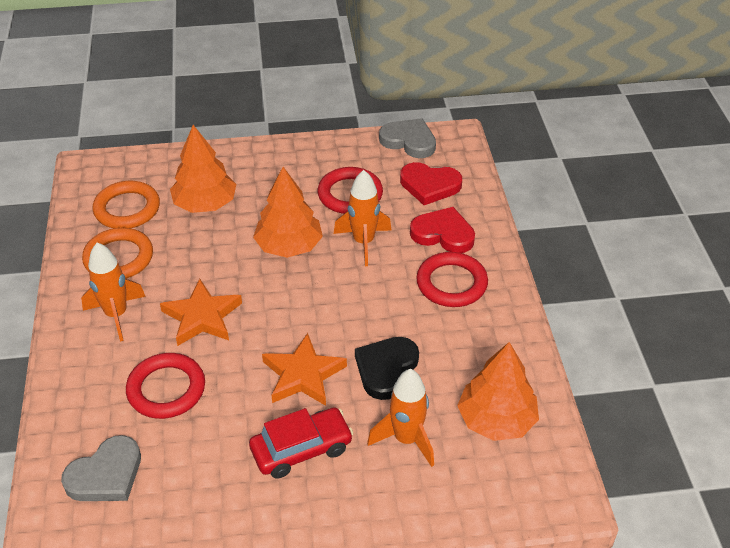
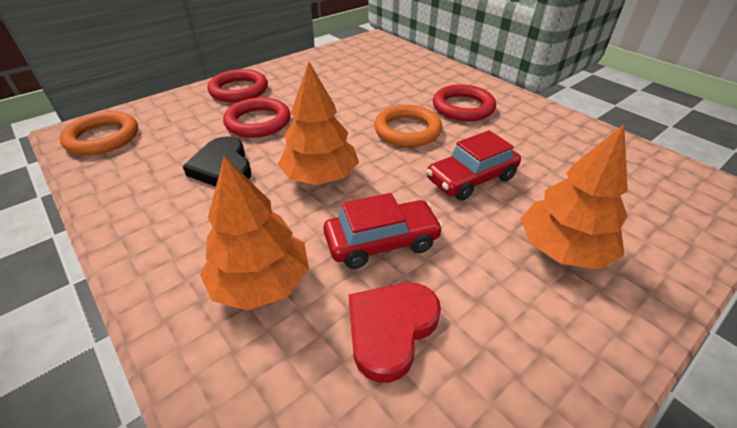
grey heart: 2 -> 0
orange rocket: 3 -> 0
orange star: 2 -> 0
red car: 1 -> 2
red heart: 2 -> 1

